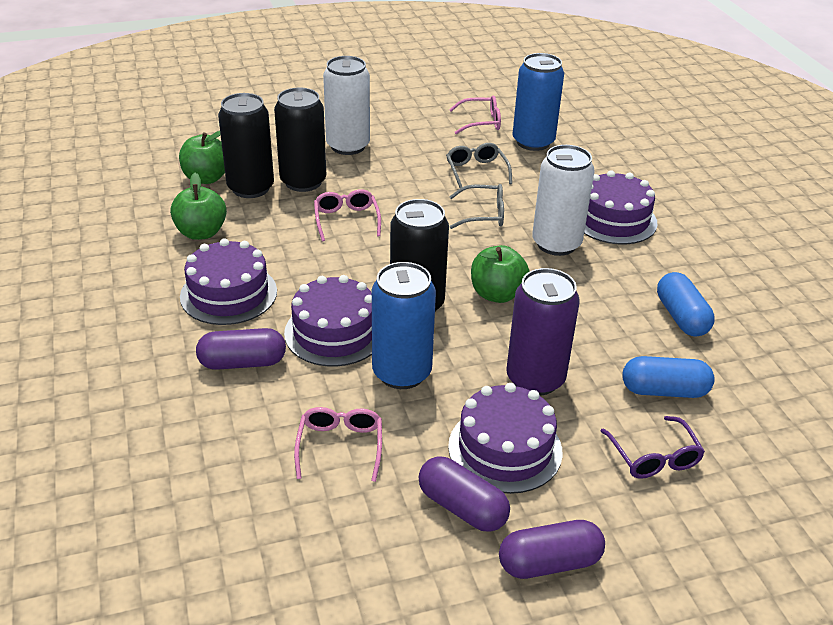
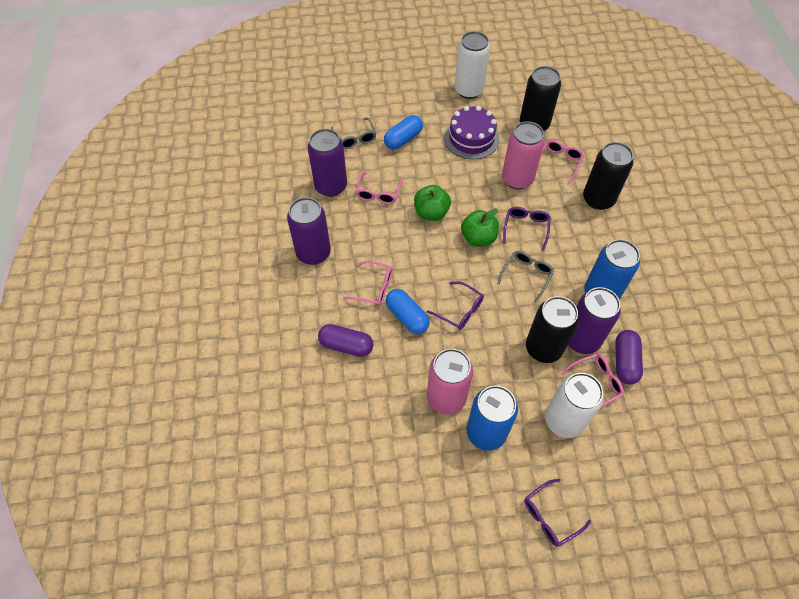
green apple: 3 -> 2
pink can: 0 -> 2
pink glasses: 3 -> 4
purple cake: 4 -> 1
purple can: 1 -> 3
purple capsule: 3 -> 2
purple glasses: 1 -> 3

